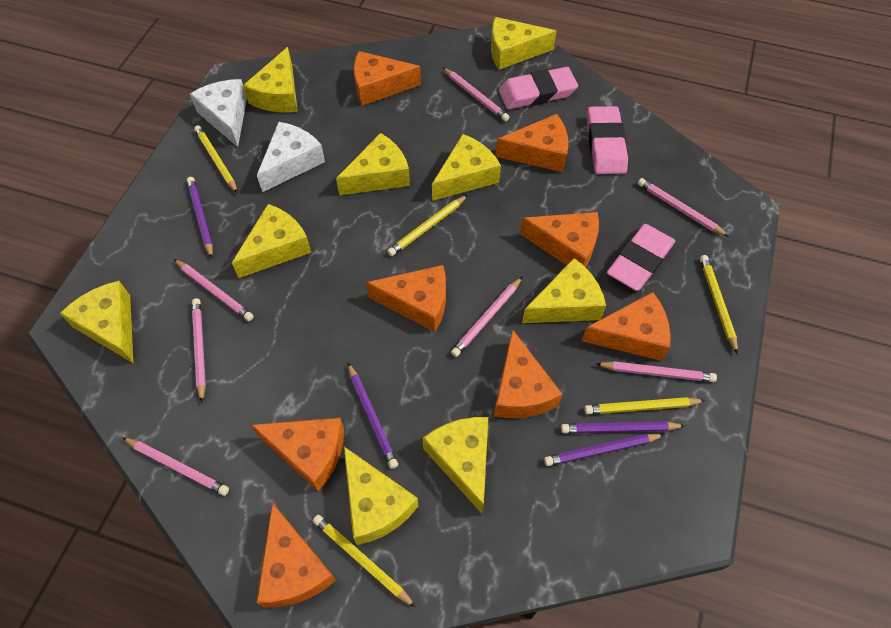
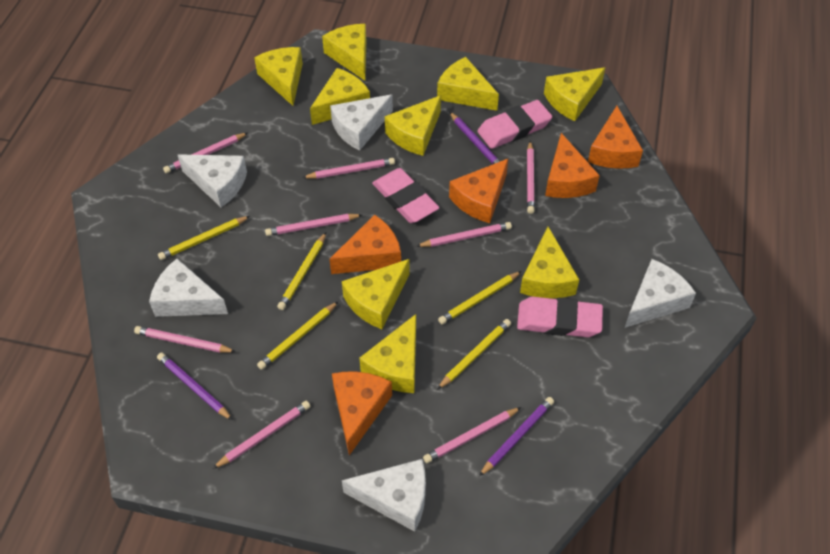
orange cheese: 8 -> 5
pink pencil: 7 -> 8
purple pencil: 4 -> 3
white cheese: 2 -> 5

